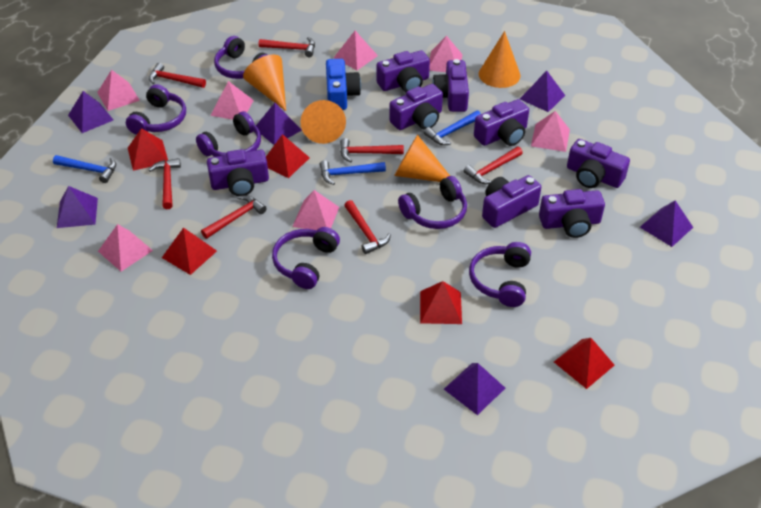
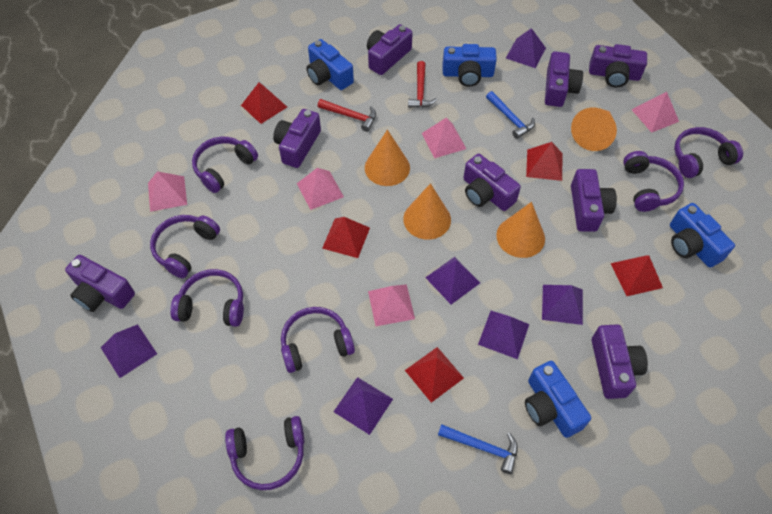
blue camera: 1 -> 4
blue hammer: 3 -> 2
pink pyramid: 7 -> 5
purple headphones: 6 -> 7
red hammer: 7 -> 2

